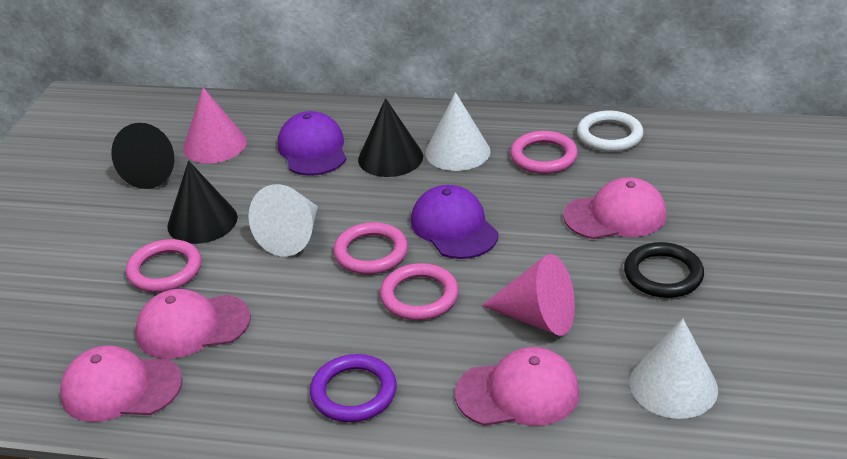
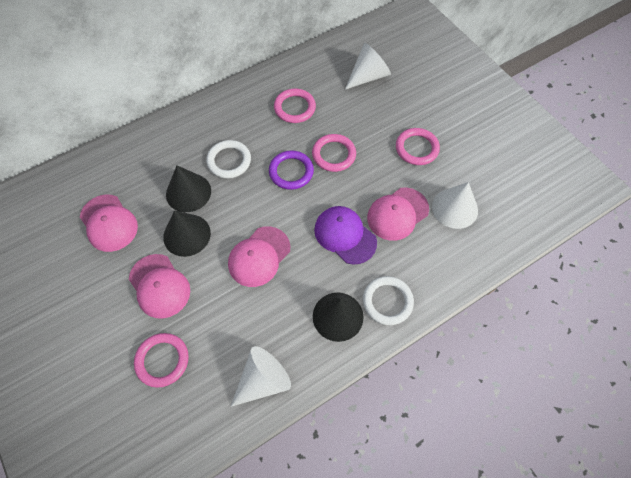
black ring: 1 -> 0
pink cone: 2 -> 0
purple cap: 2 -> 1
white ring: 1 -> 2

